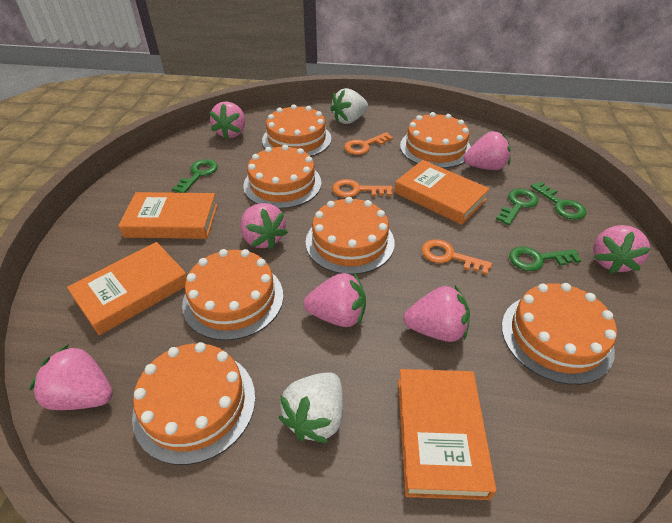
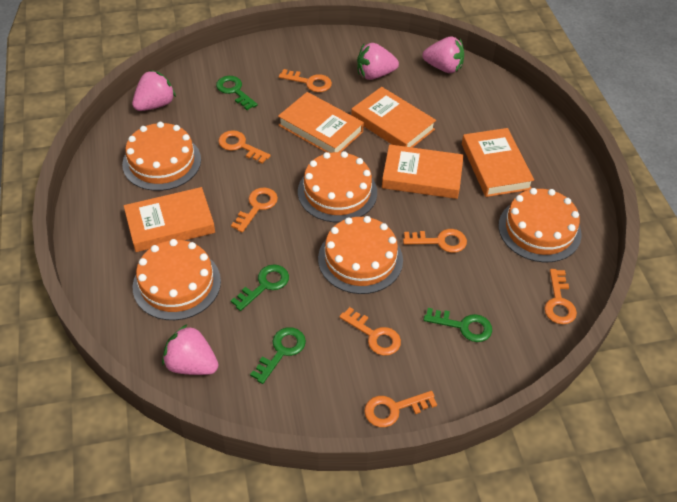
orange book: 4 -> 5
orange cake: 7 -> 5
orange key: 3 -> 7
pink strawberry: 7 -> 4
white strawberry: 2 -> 0

